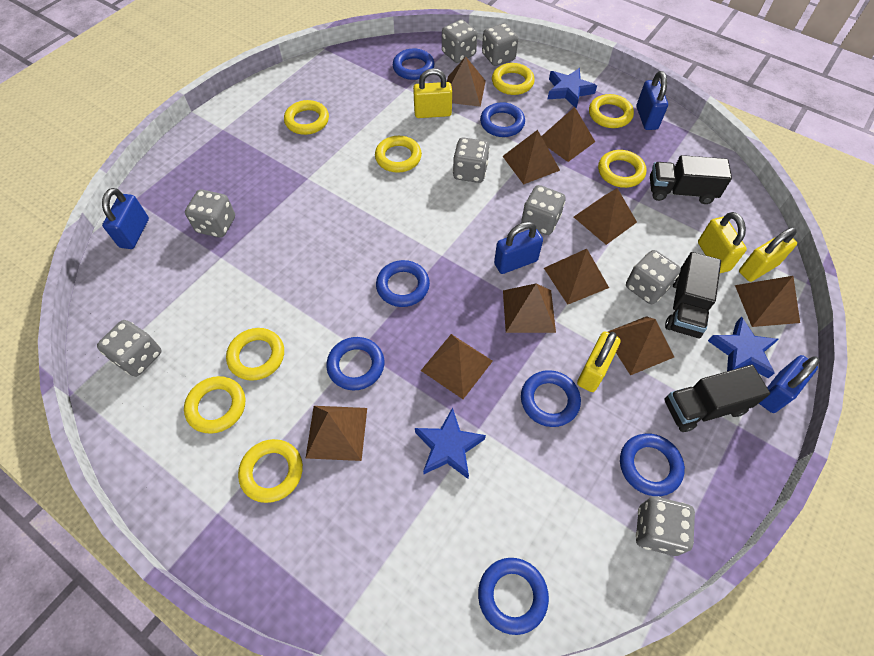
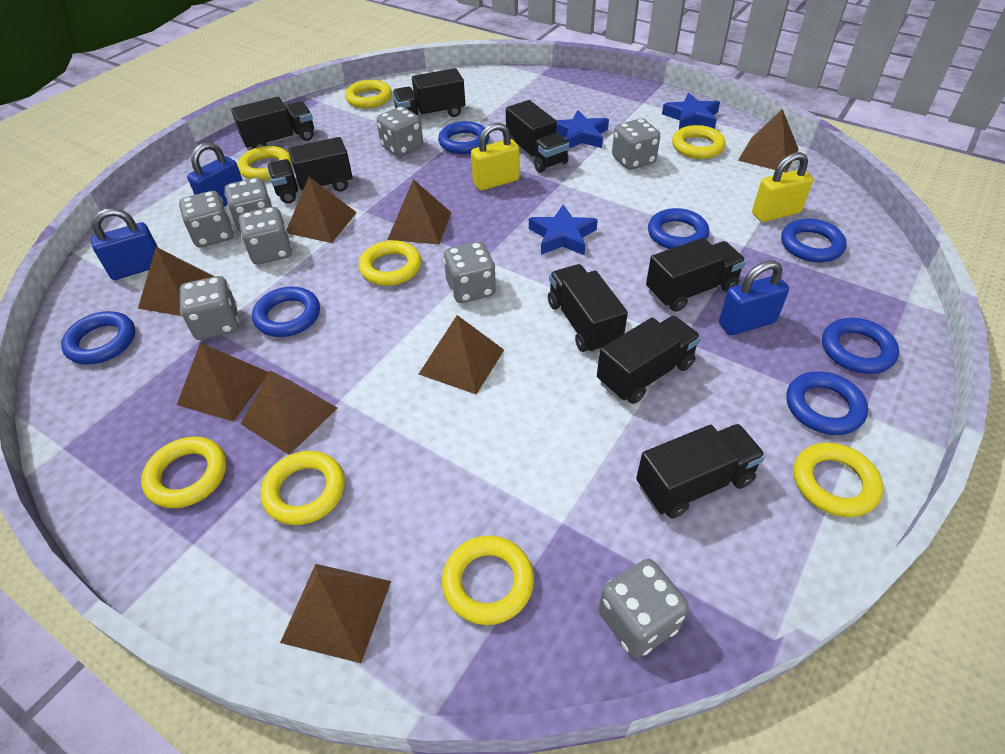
black truck: 3 -> 8
blue padlock: 4 -> 3
brown pyramid: 10 -> 8
yellow padlock: 4 -> 2

